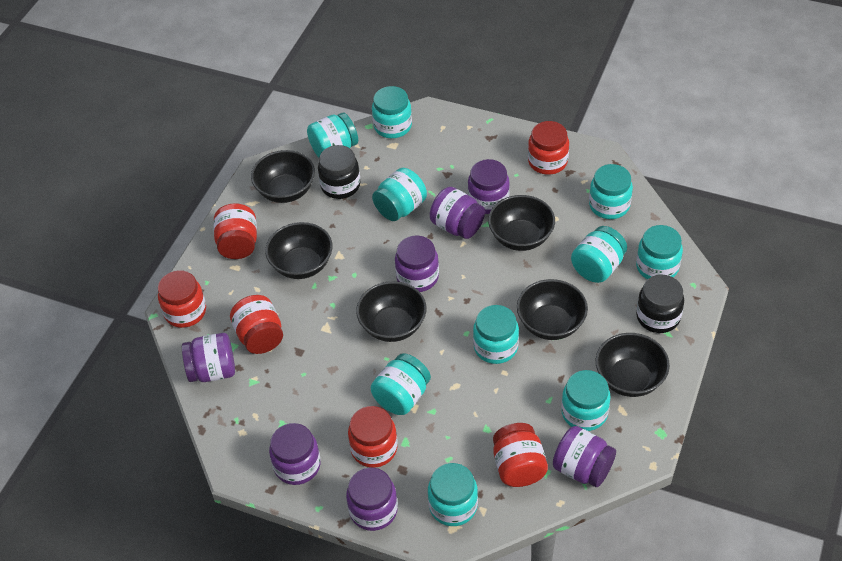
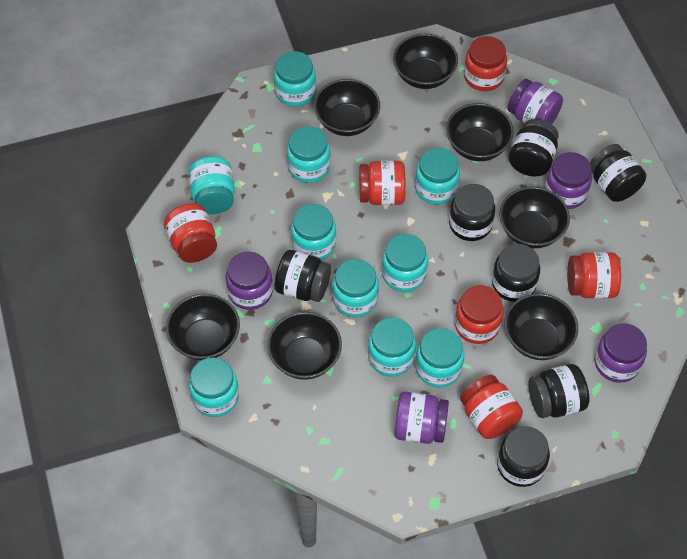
black bowl: 6 -> 7
black jar: 2 -> 7
purple jar: 7 -> 5

